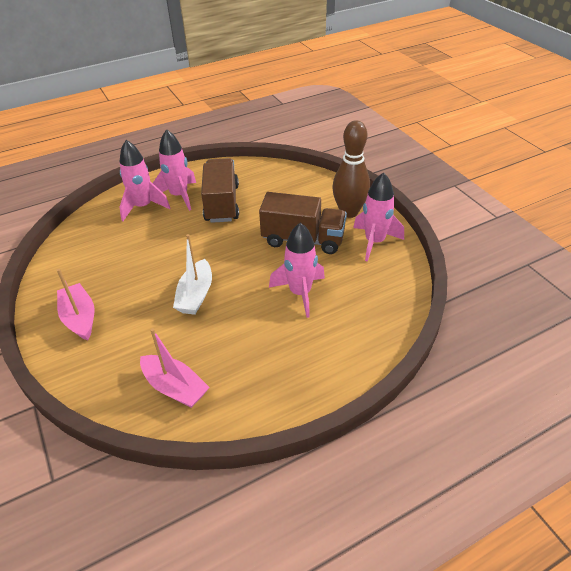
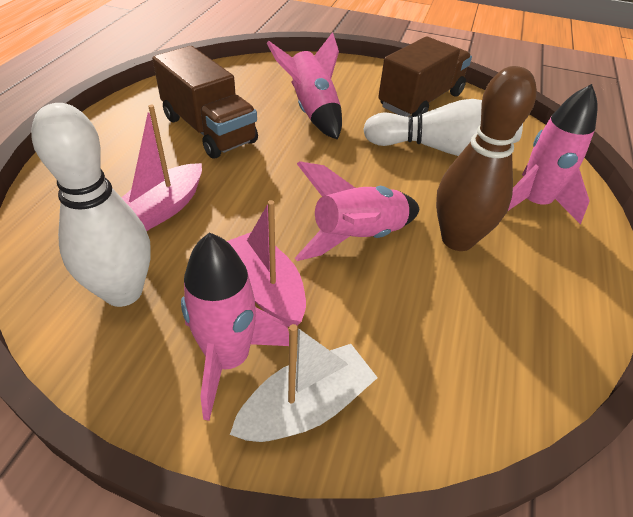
white bowling pin: 0 -> 2

